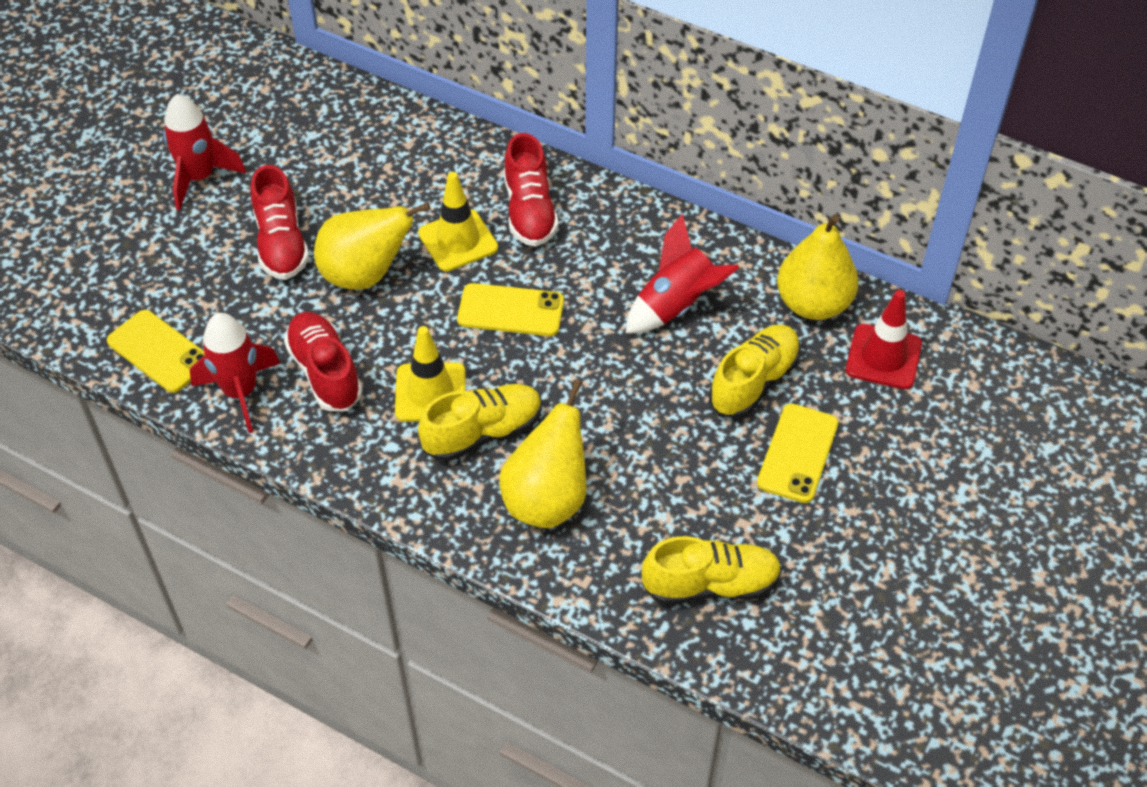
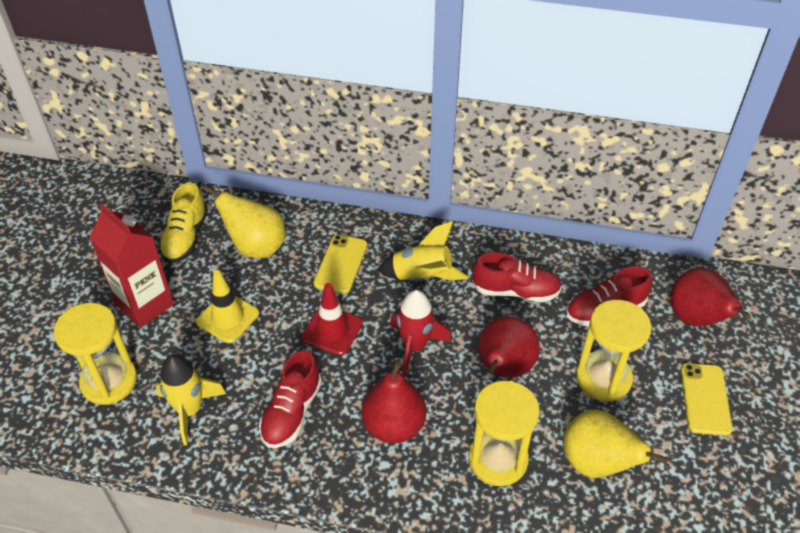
red carton: 0 -> 1
red pear: 0 -> 3
red rocket: 3 -> 1
yellow hourglass: 0 -> 3
yellow pear: 3 -> 2
yellow phone: 3 -> 2
yellow rocket: 0 -> 2
yellow shoe: 3 -> 1
yellow traffic cone: 2 -> 1

